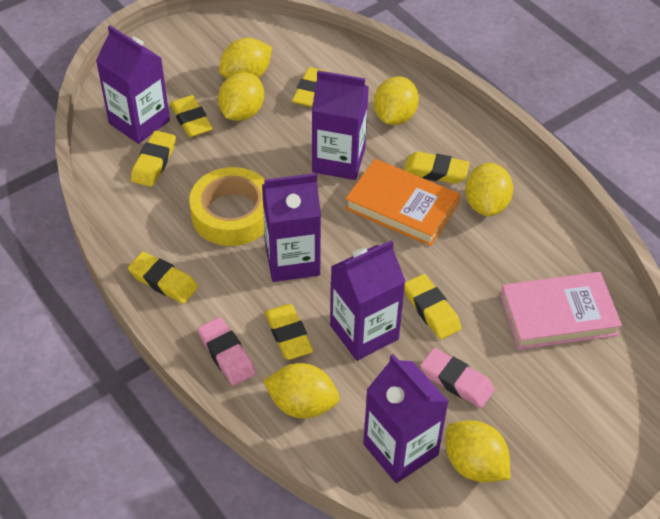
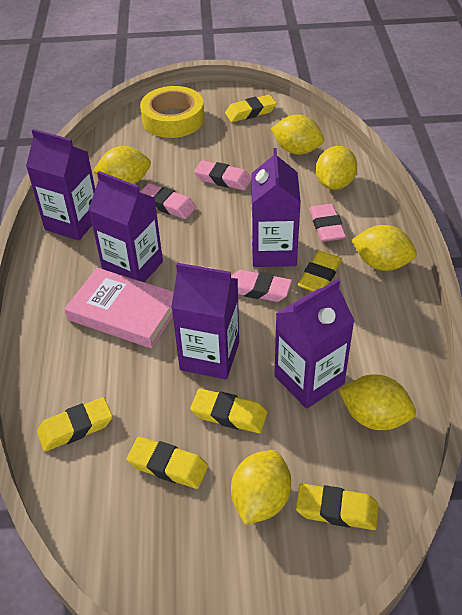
orange book: 1 -> 0
pink eraser: 2 -> 4
yellow eraser: 7 -> 6

